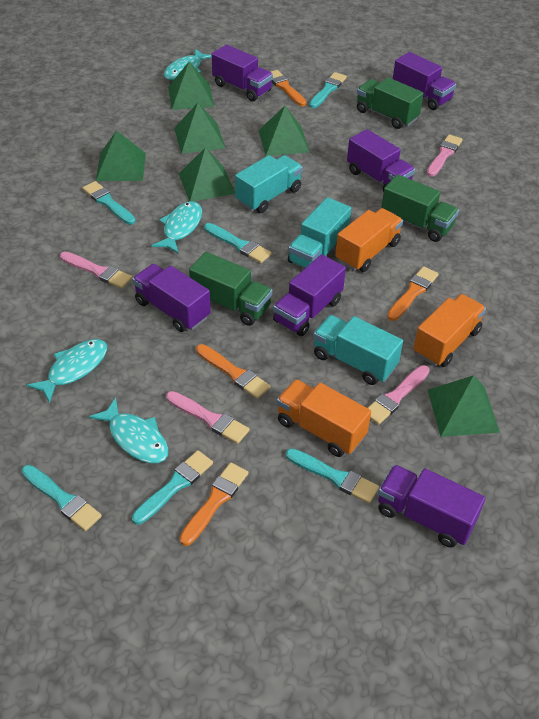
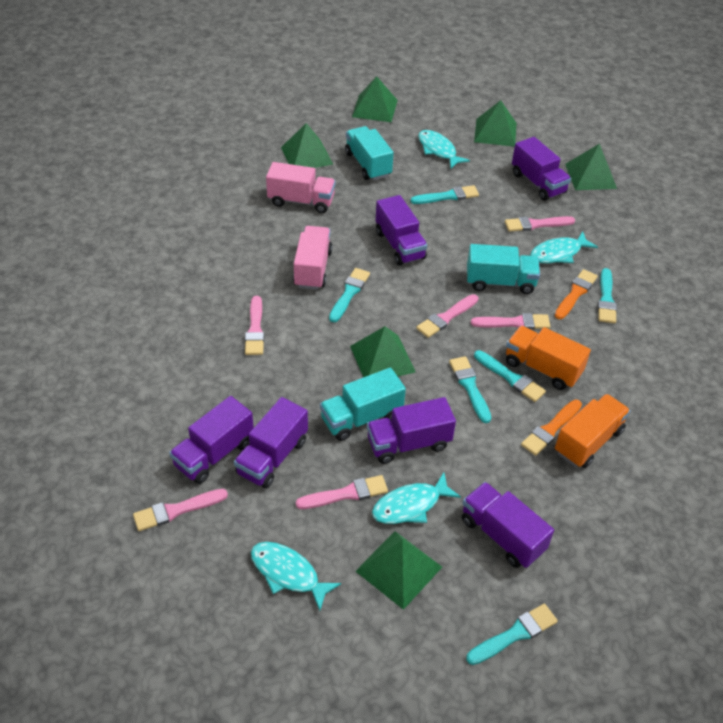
green truck: 3 -> 0
orange brush: 4 -> 2
orange truck: 3 -> 2
pink brush: 4 -> 6
pink truck: 0 -> 2

